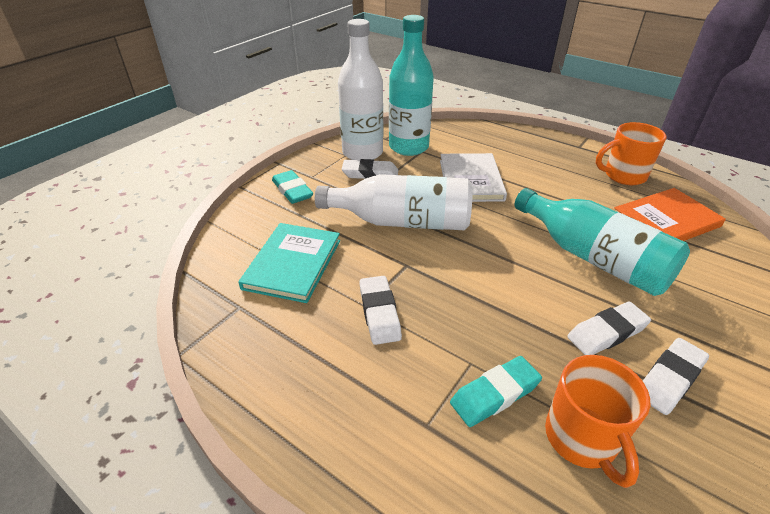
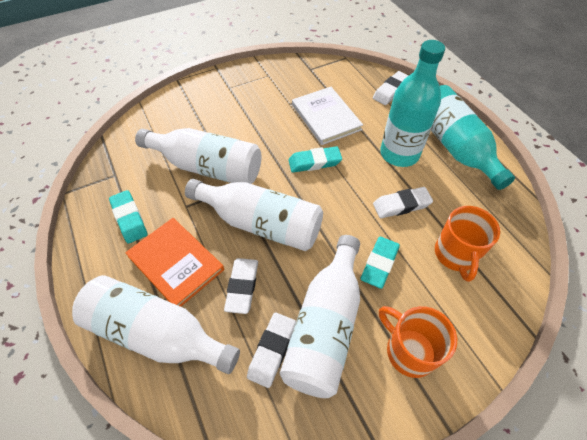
turquoise book: 1 -> 0
turquoise eraser: 2 -> 3
white bottle: 2 -> 4

